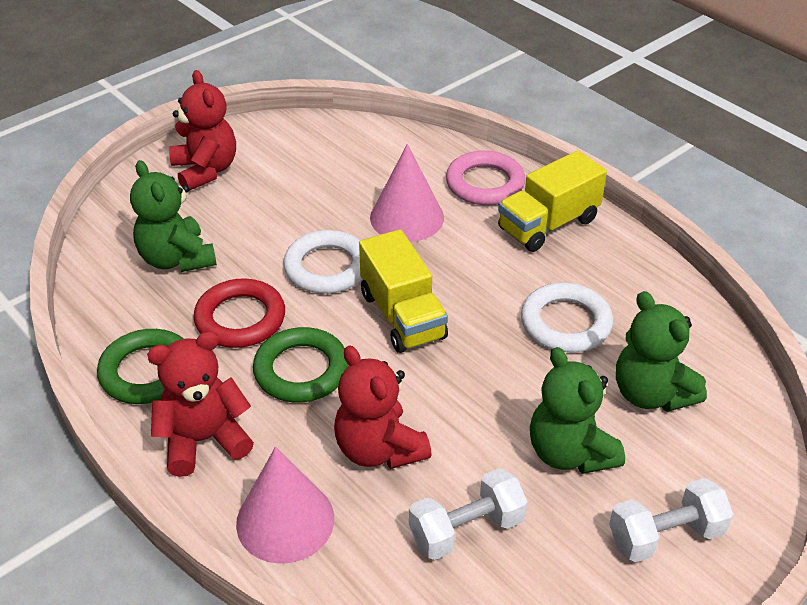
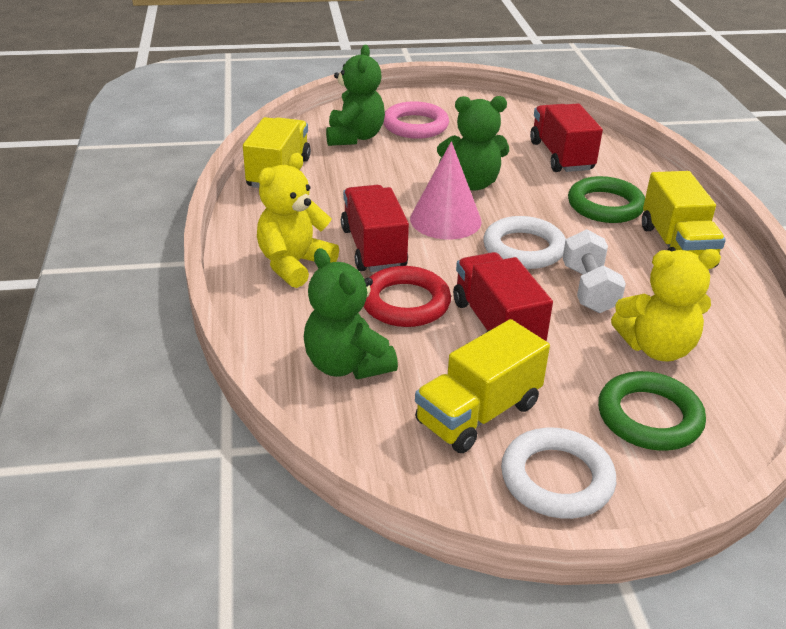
pink cone: 2 -> 1
red teddy bear: 3 -> 0
red truck: 0 -> 3
white dumbbell: 2 -> 1
yellow teddy bear: 0 -> 2
yellow truck: 2 -> 3

